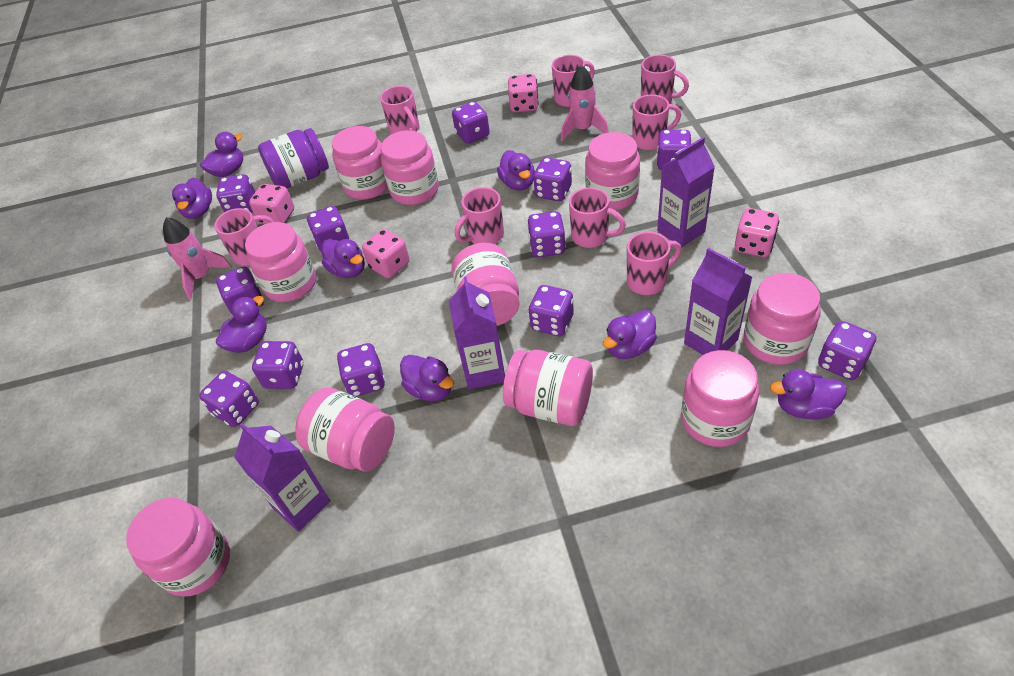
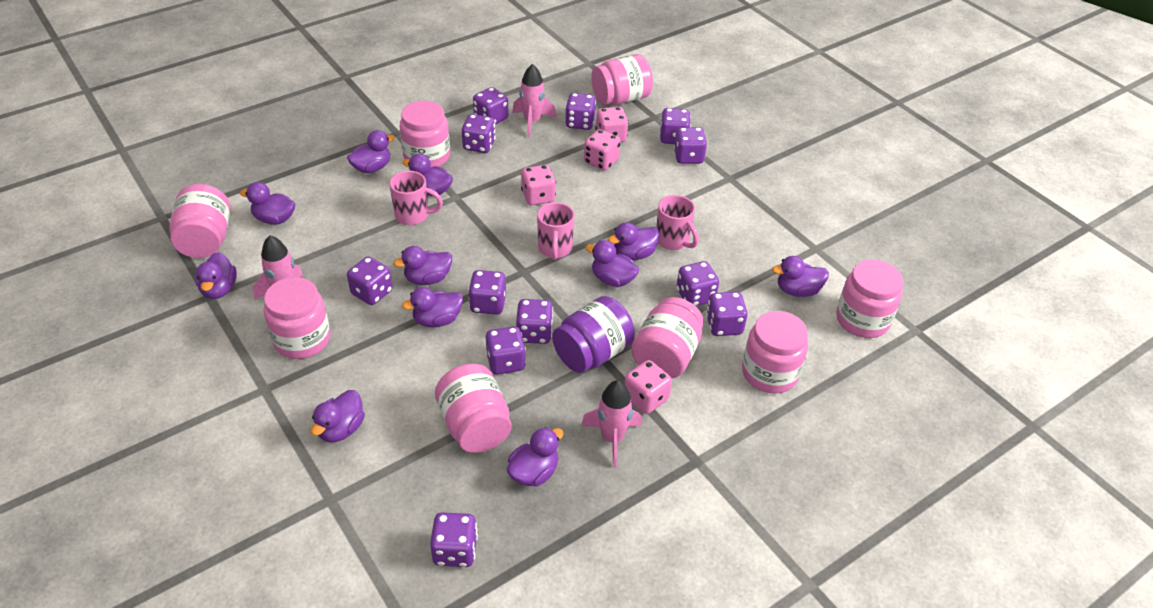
pink jar: 10 -> 8
pink mug: 8 -> 3
pink rocket: 2 -> 3
purple carton: 4 -> 0
purple duck: 8 -> 11

